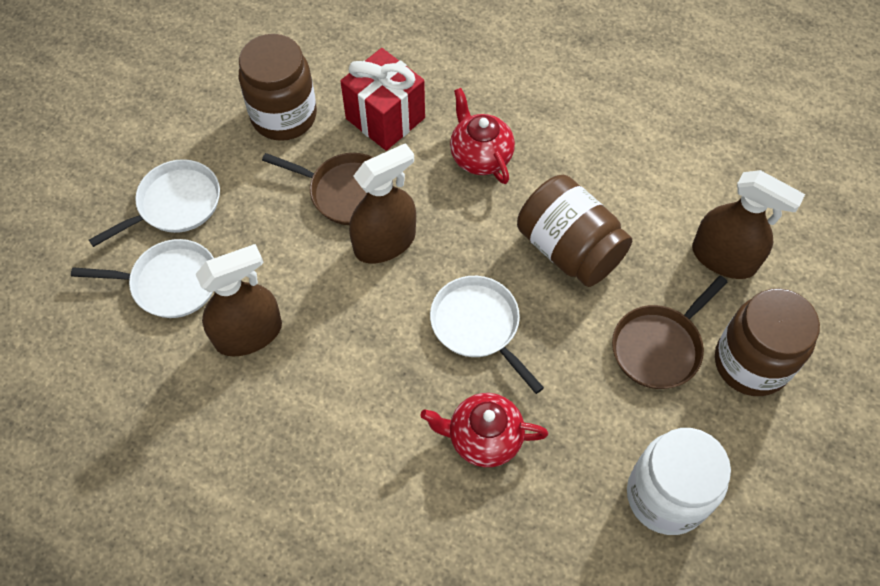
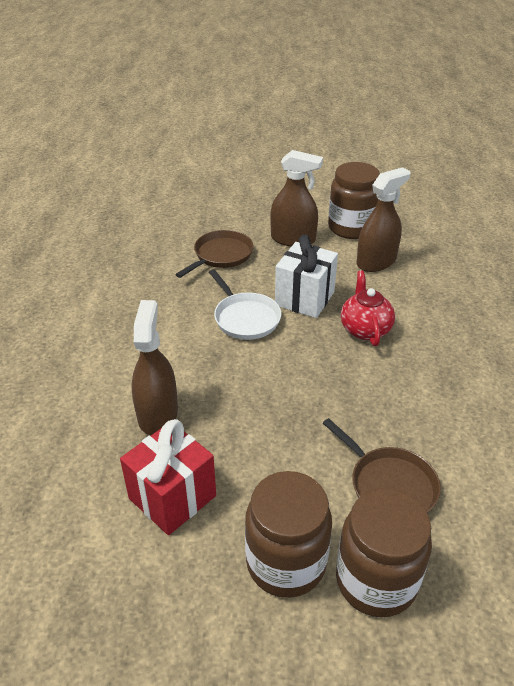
red teapot: 2 -> 1
white gift: 0 -> 1
white jar: 1 -> 0
white pan: 3 -> 1

